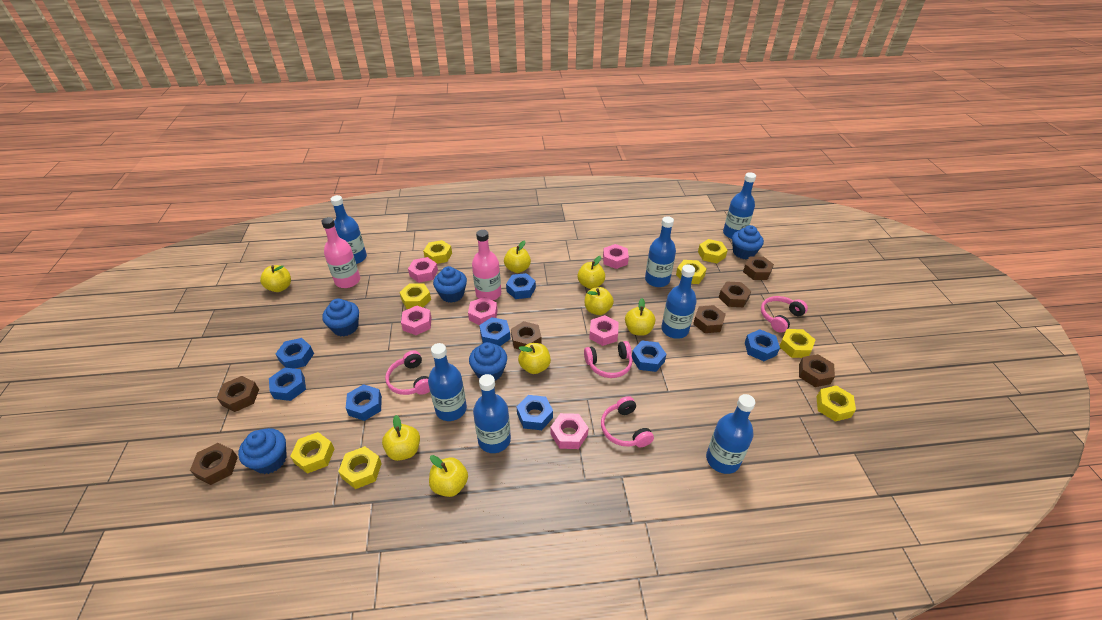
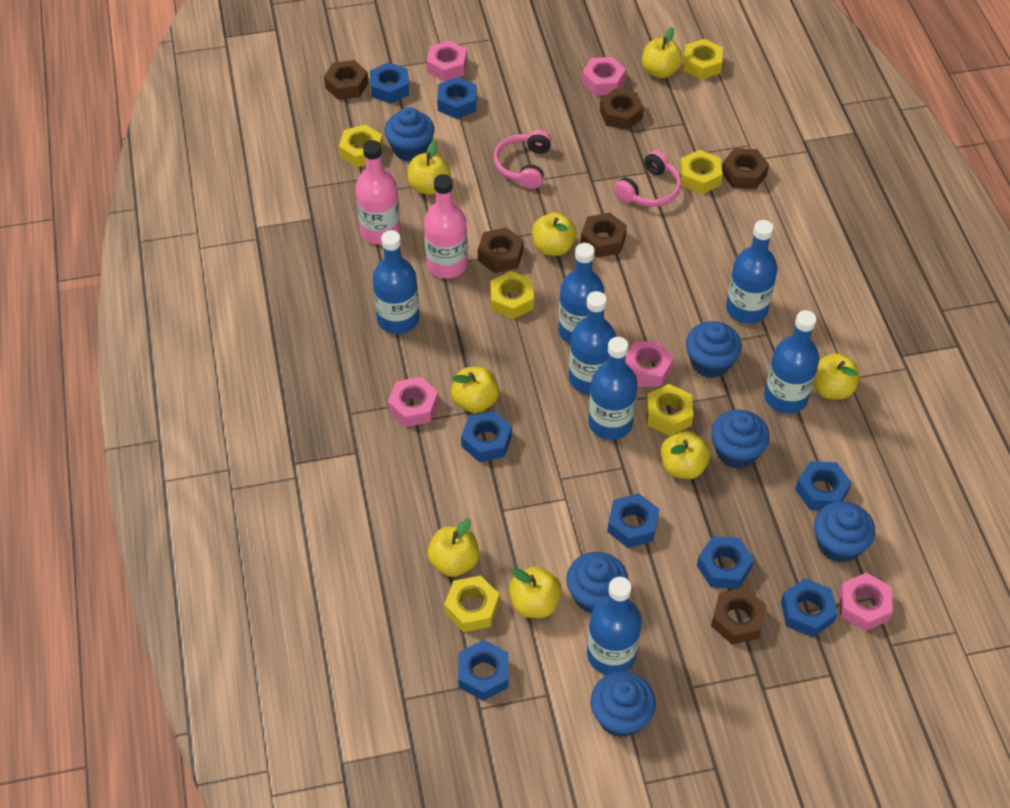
blue cupcake: 5 -> 6
brown nut: 7 -> 6
pink headphones: 4 -> 2
pink nut: 6 -> 5
yellow nut: 8 -> 6

